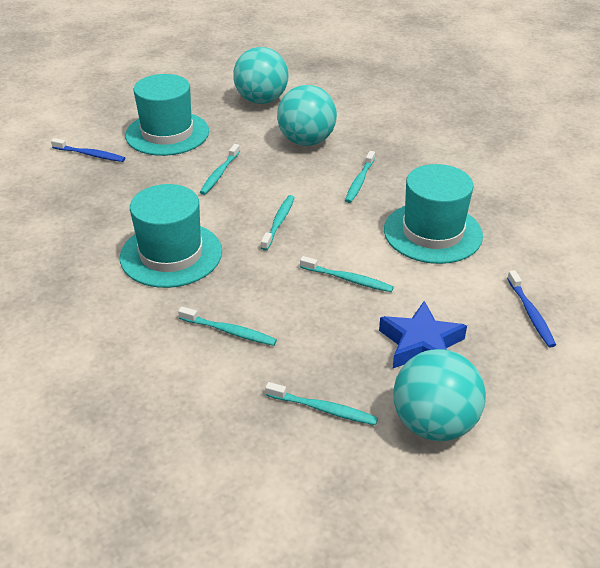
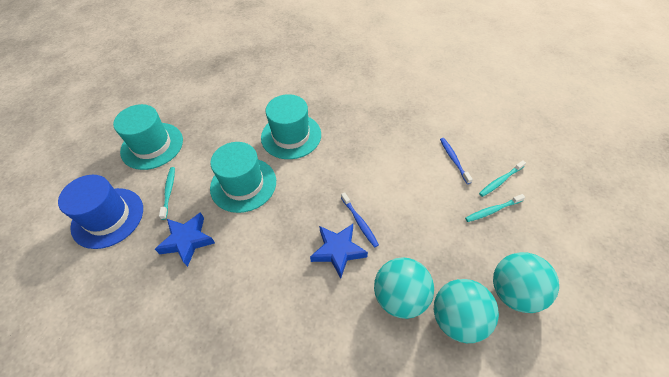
blue hat: 0 -> 1
blue star: 1 -> 2
turquoise toothbrush: 6 -> 3

